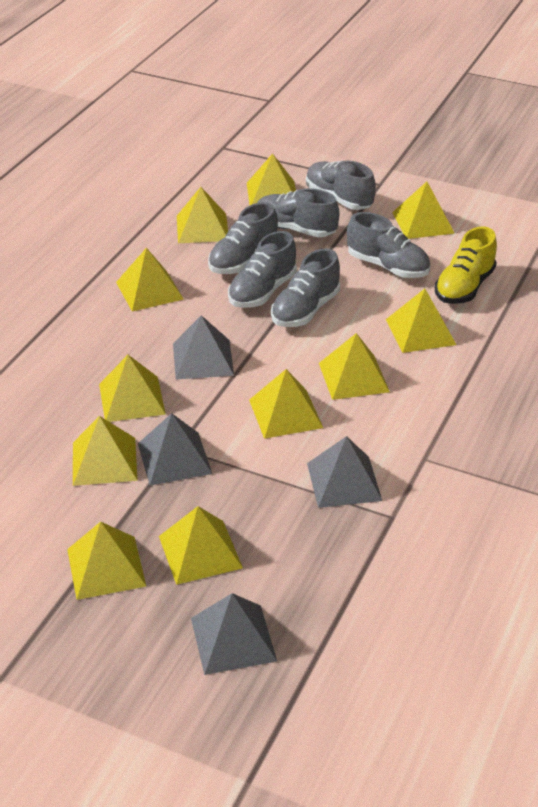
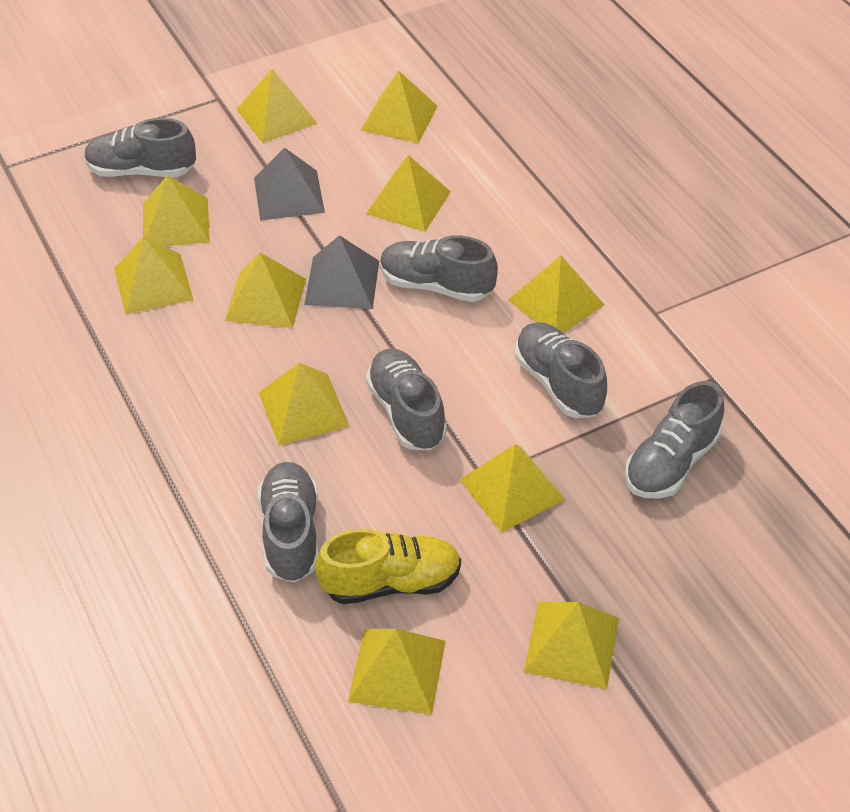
grey pyramid: 4 -> 2

